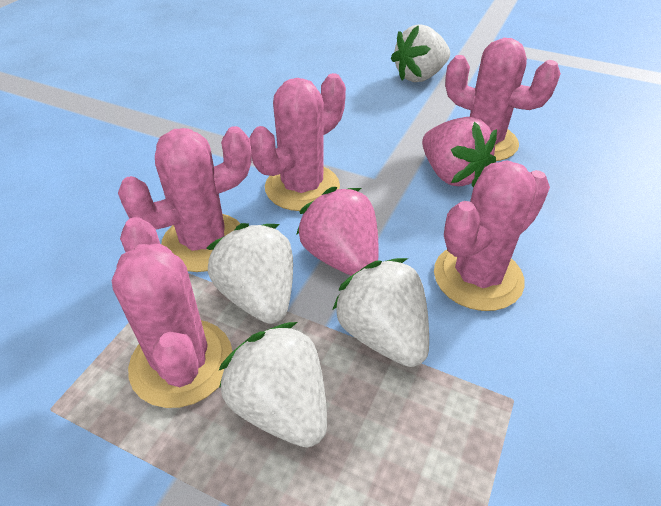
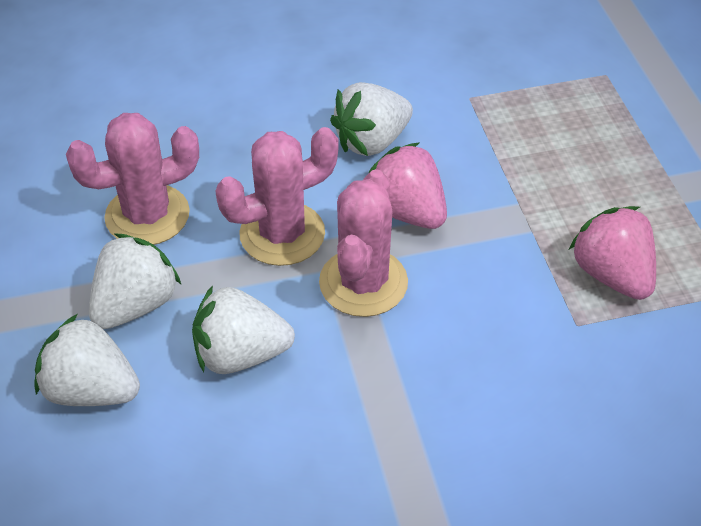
pink cactus: 5 -> 3

